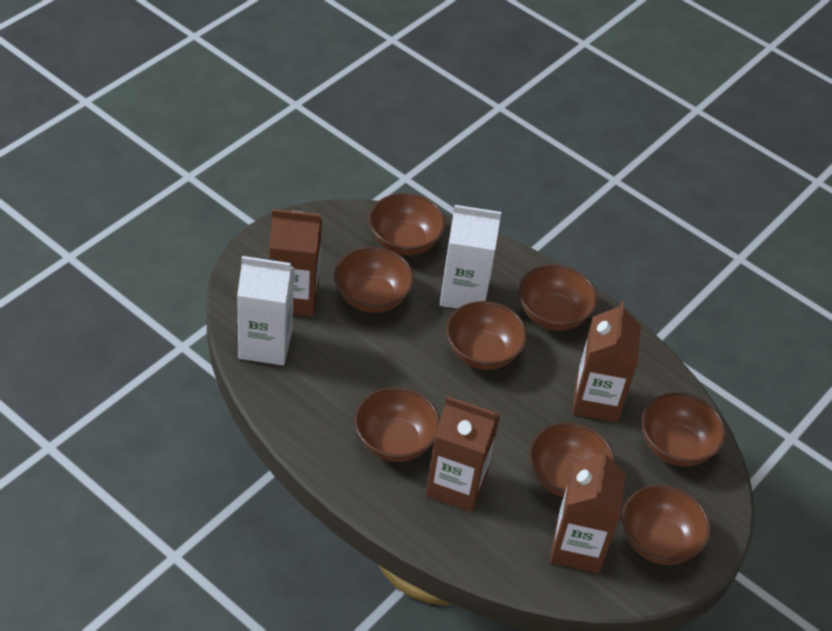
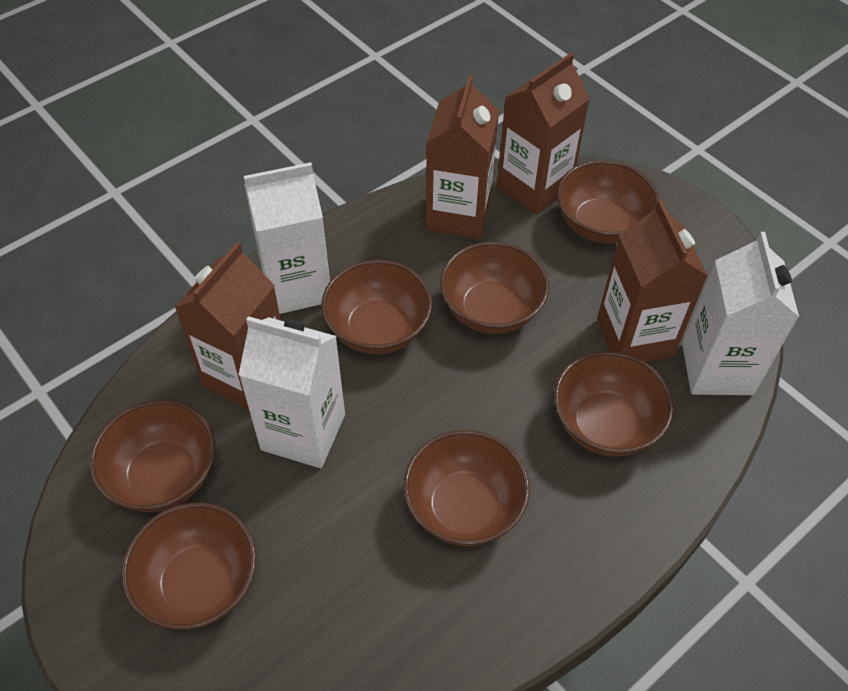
brown bowl: 8 -> 7
white carton: 2 -> 3

